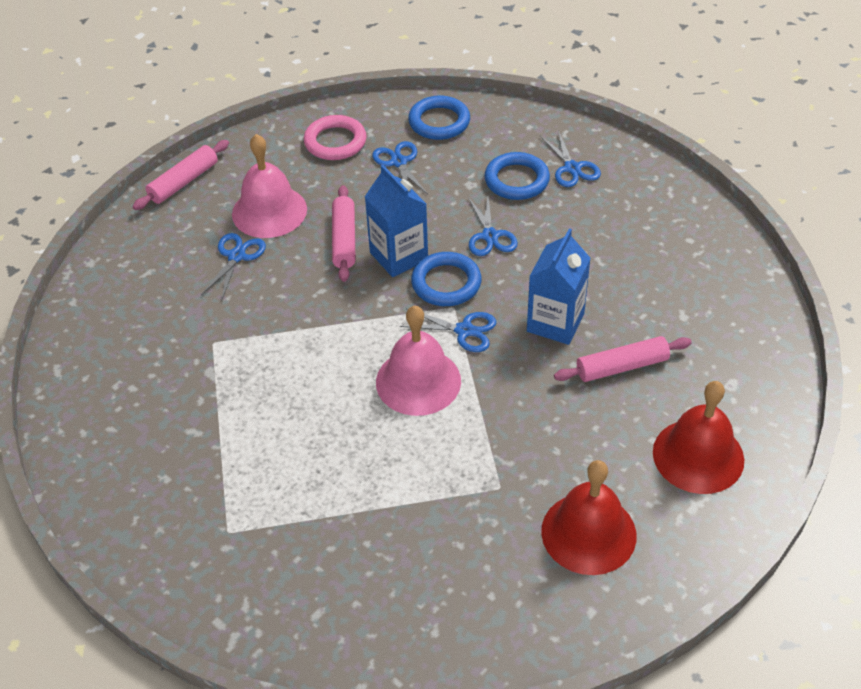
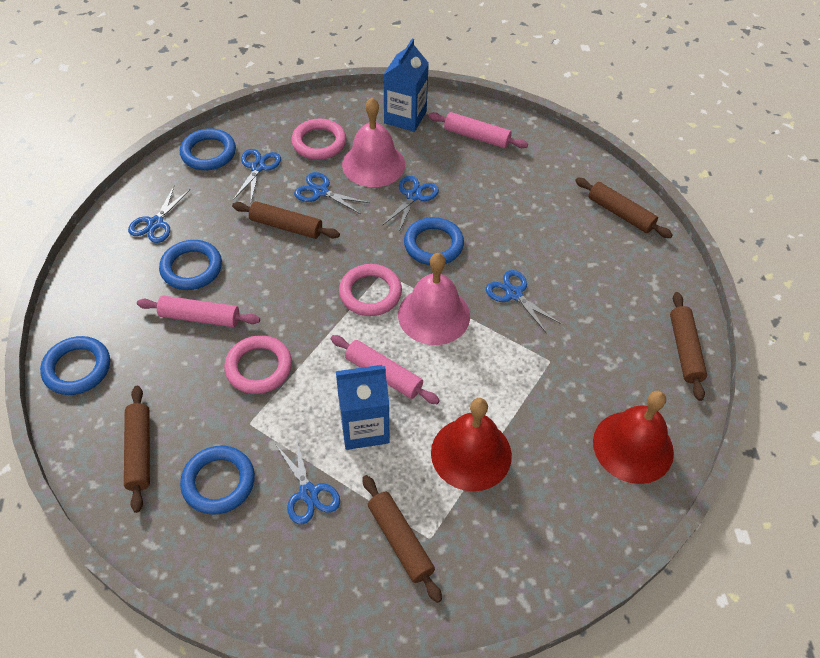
blue ring: 3 -> 5
blue scissors: 5 -> 6
brown rolling pin: 0 -> 5
pink ring: 1 -> 3

